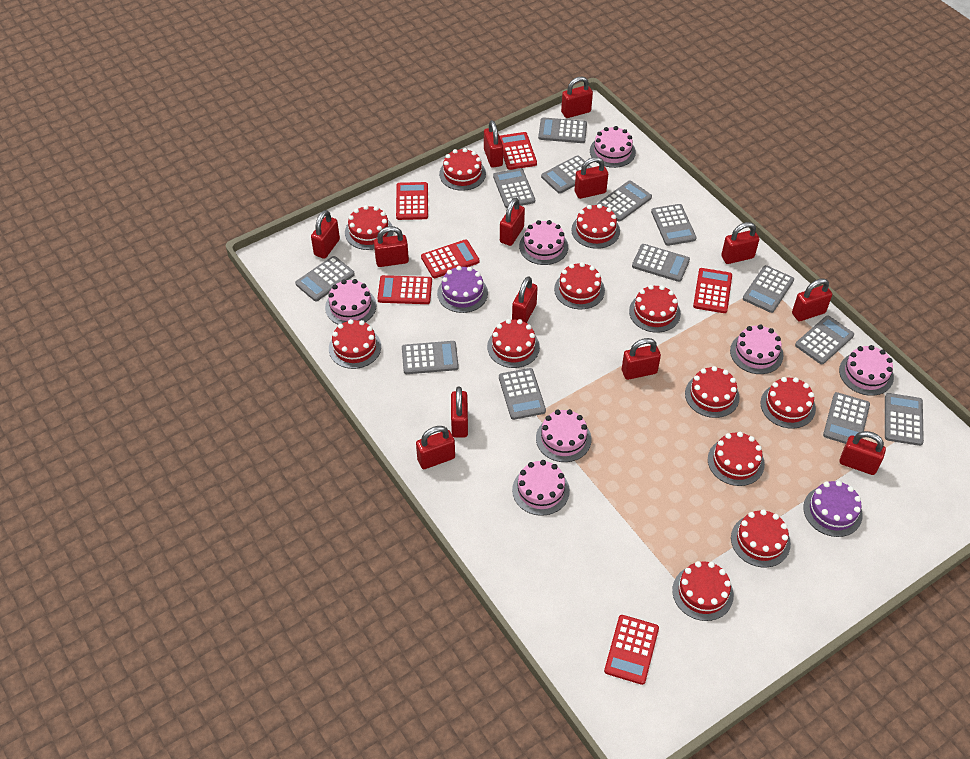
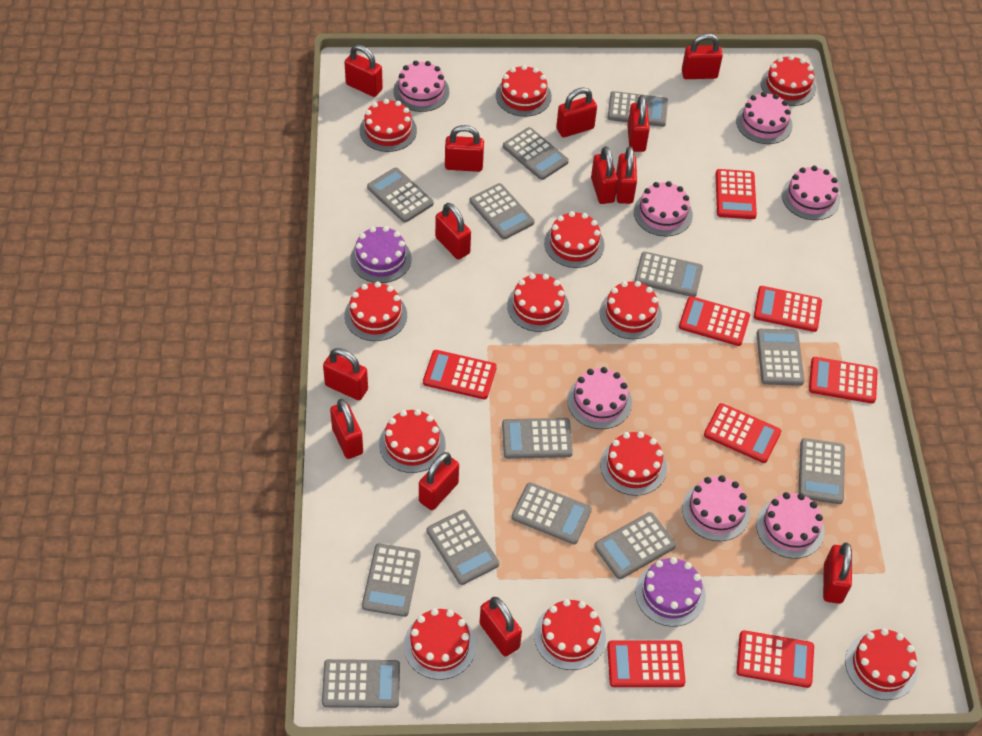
red calculator: 6 -> 8

